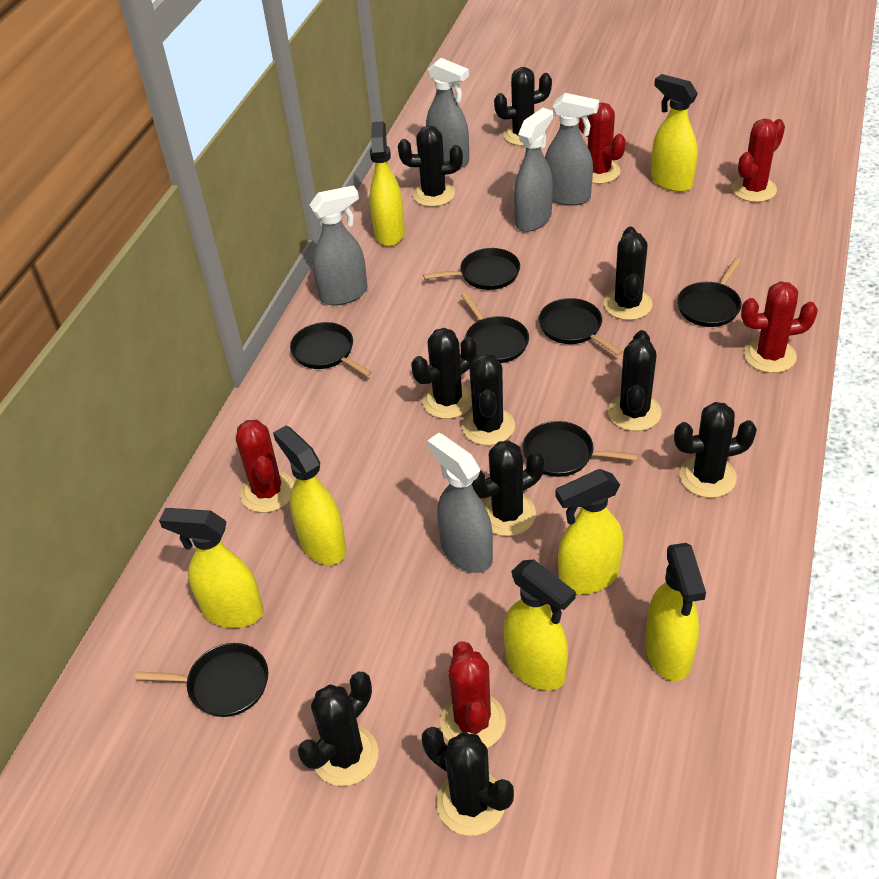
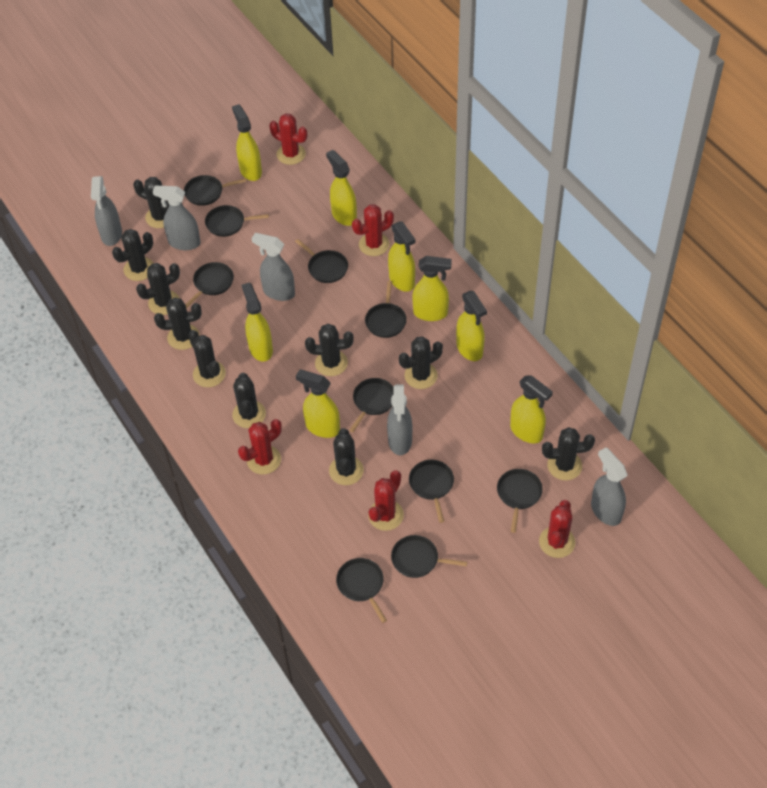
black pan: 7 -> 10
yellow spray bottle: 7 -> 8

